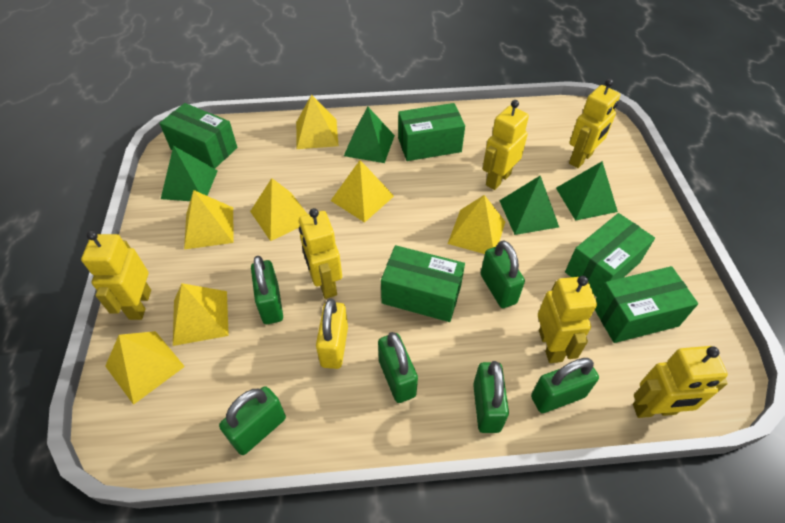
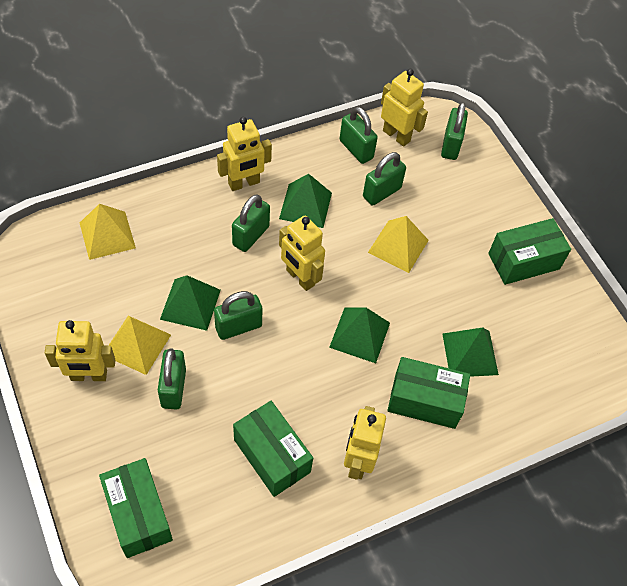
green box: 5 -> 4
yellow padlock: 1 -> 0
yellow pyramid: 7 -> 3
yellow robot: 6 -> 5

